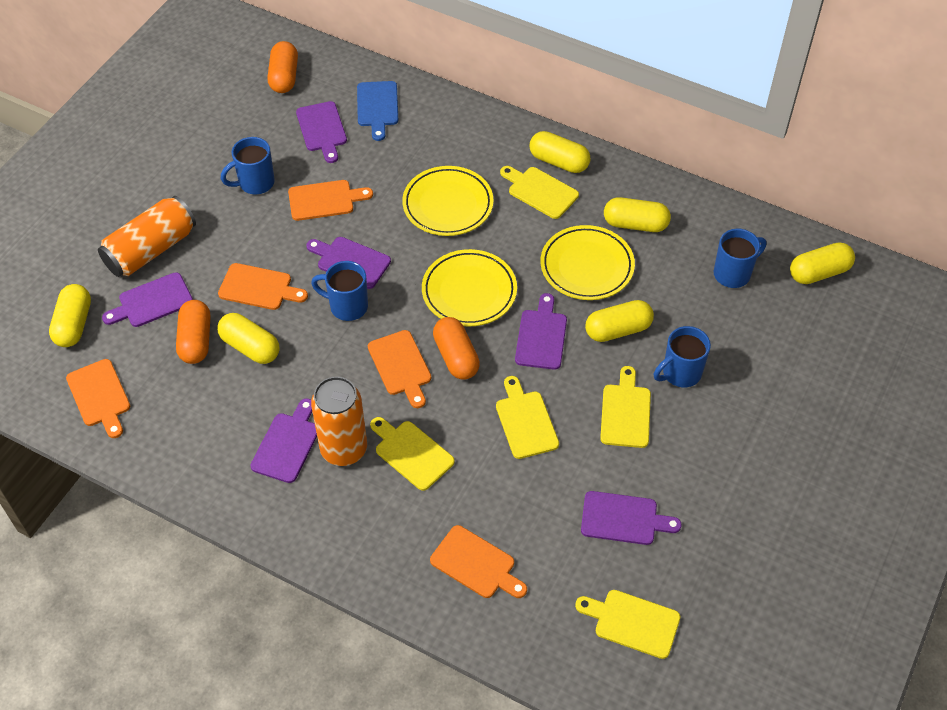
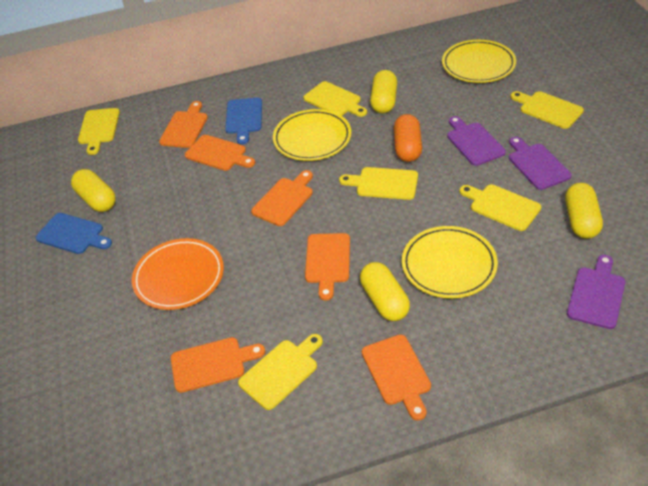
blue cutting board: 1 -> 2
blue mug: 4 -> 0
orange can: 2 -> 0
orange capsule: 3 -> 1
orange cutting board: 5 -> 6
orange plate: 0 -> 1
purple cutting board: 6 -> 3
yellow capsule: 6 -> 4
yellow cutting board: 5 -> 6

